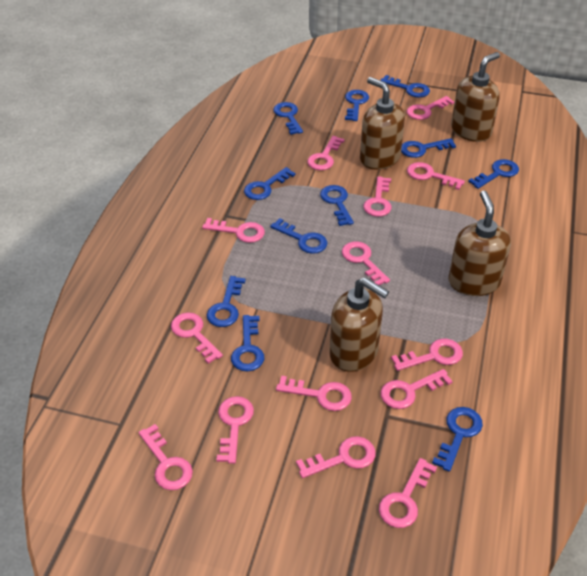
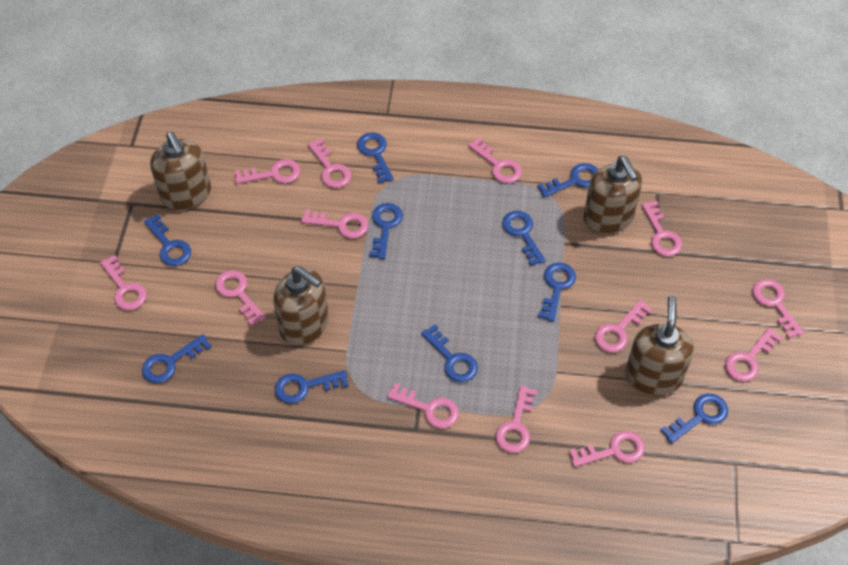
blue key: 11 -> 10
pink key: 14 -> 13

